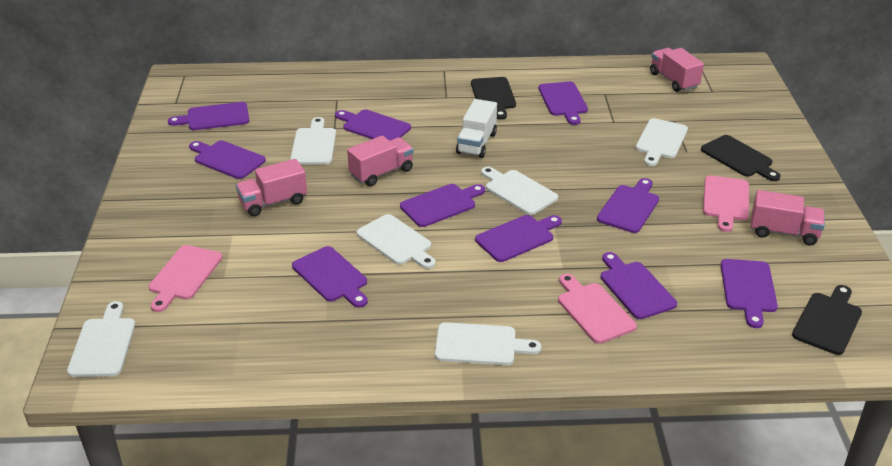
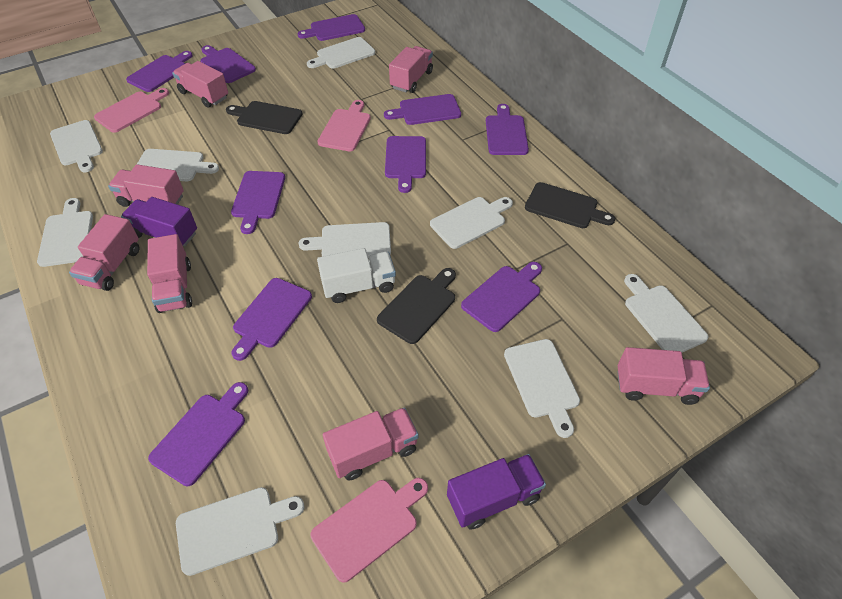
pink truck: 4 -> 7
purple truck: 0 -> 2
white cutting board: 6 -> 9

